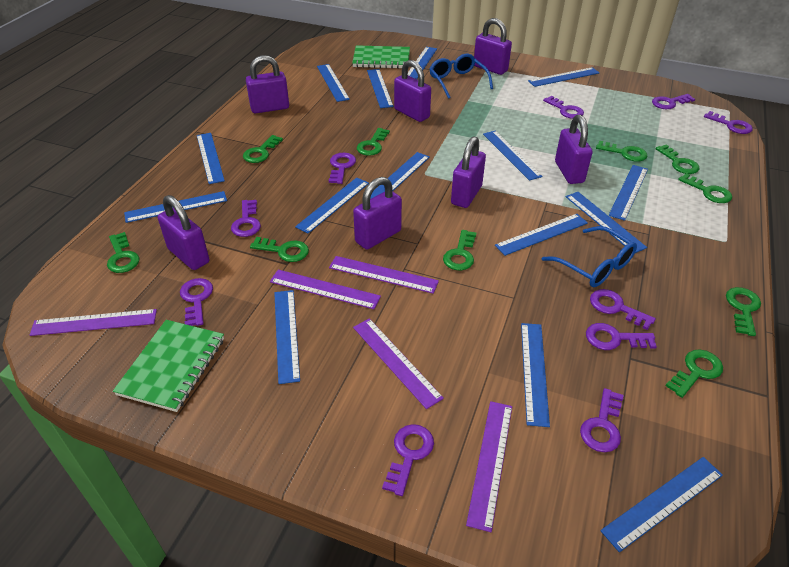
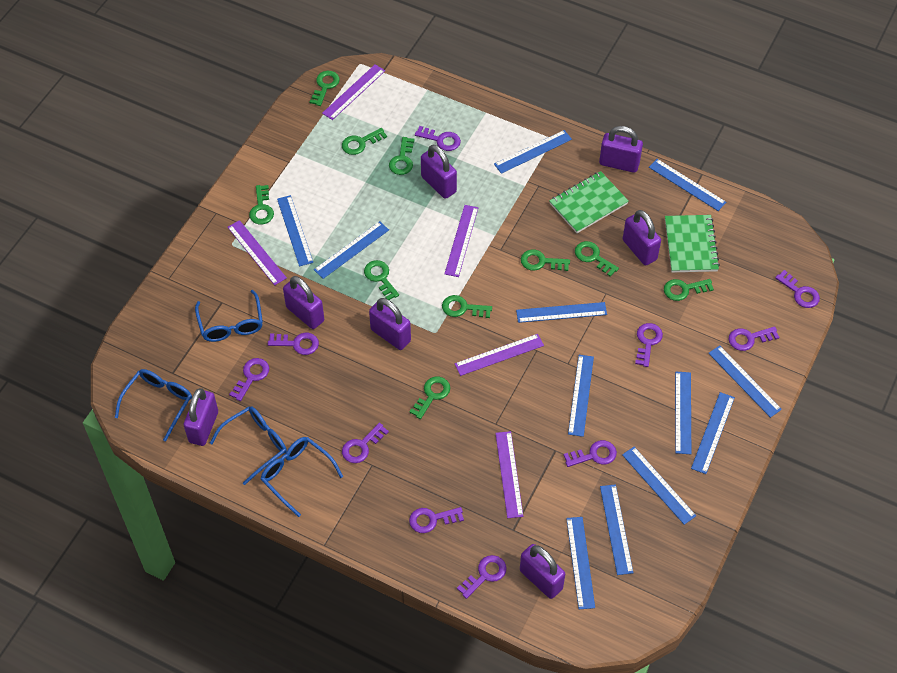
blue glasses: 2 -> 4
blue ruler: 15 -> 12

